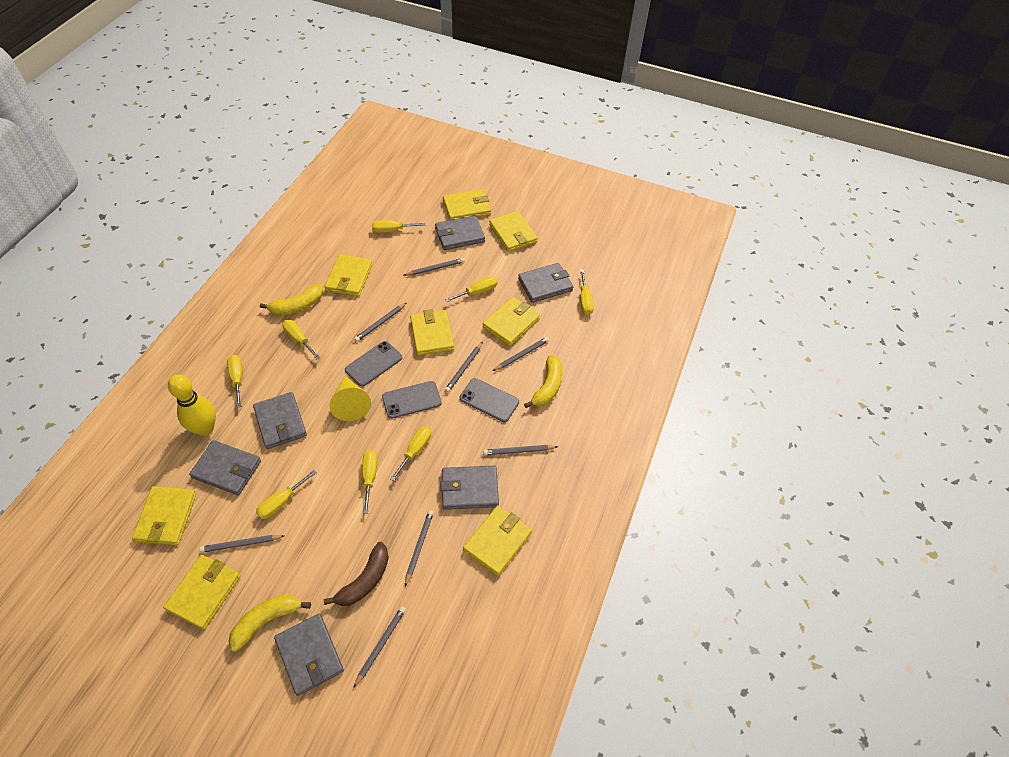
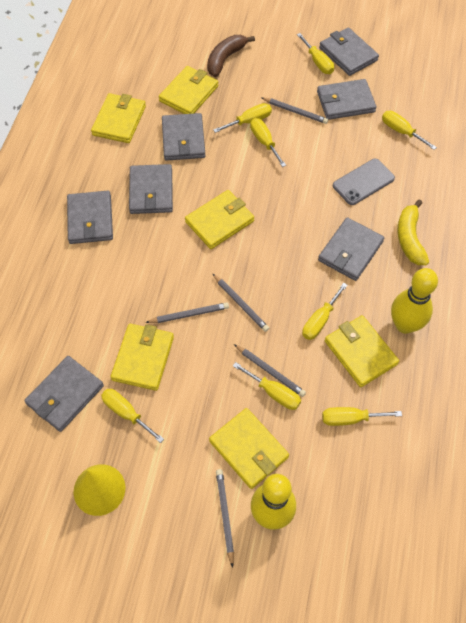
grey pencil: 8 -> 5
grey phone: 3 -> 1
grey wallet: 6 -> 7
yellow banana: 3 -> 1
yellow bowling pin: 1 -> 2
yellow wallet: 8 -> 6

